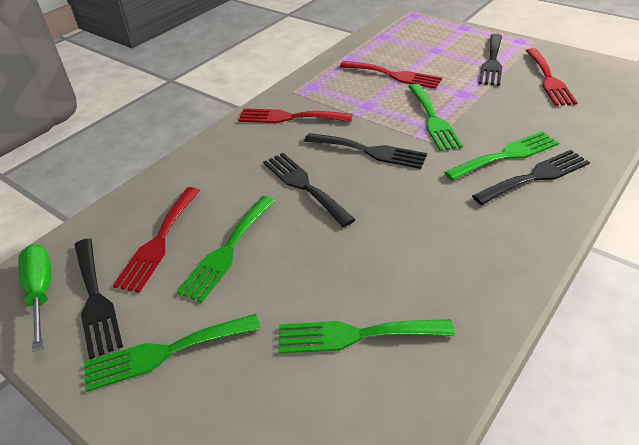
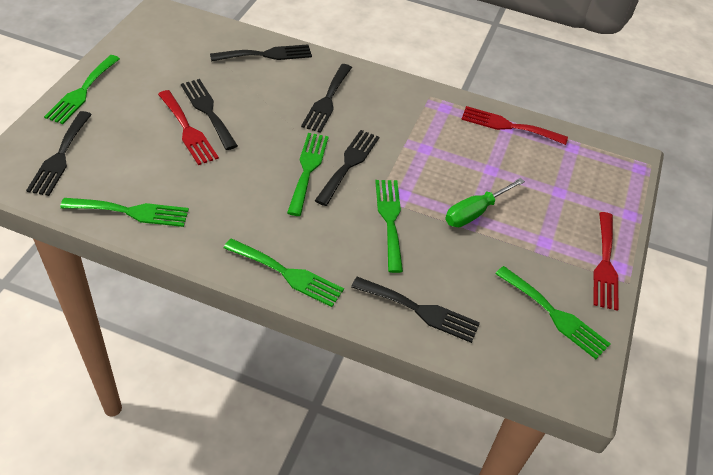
black fork: 5 -> 6
green fork: 5 -> 6
red fork: 4 -> 3

